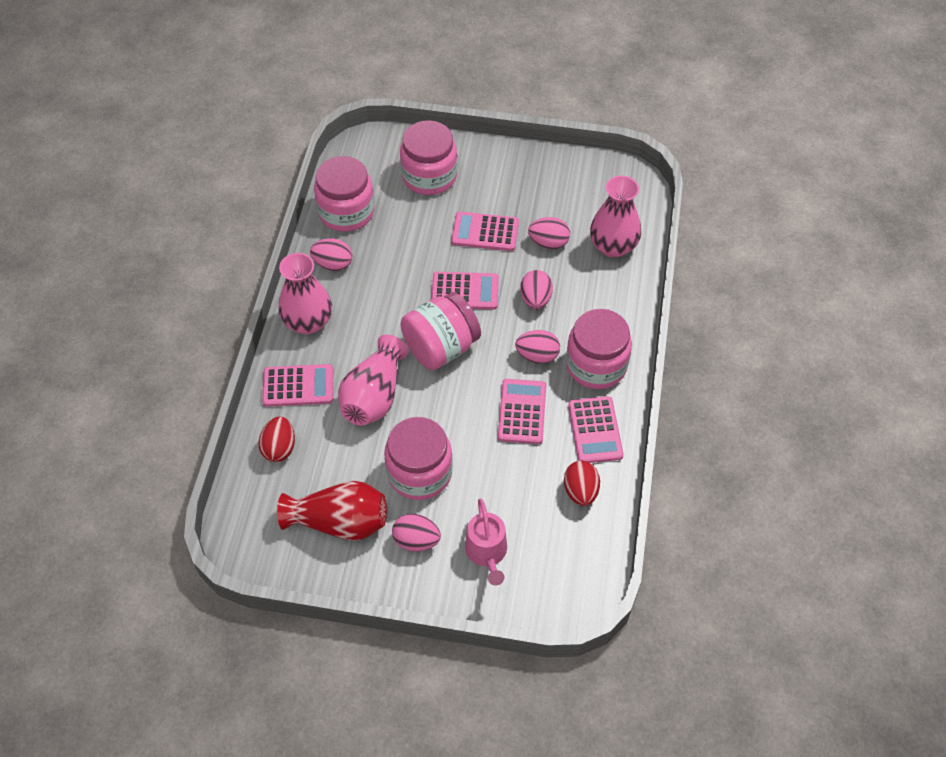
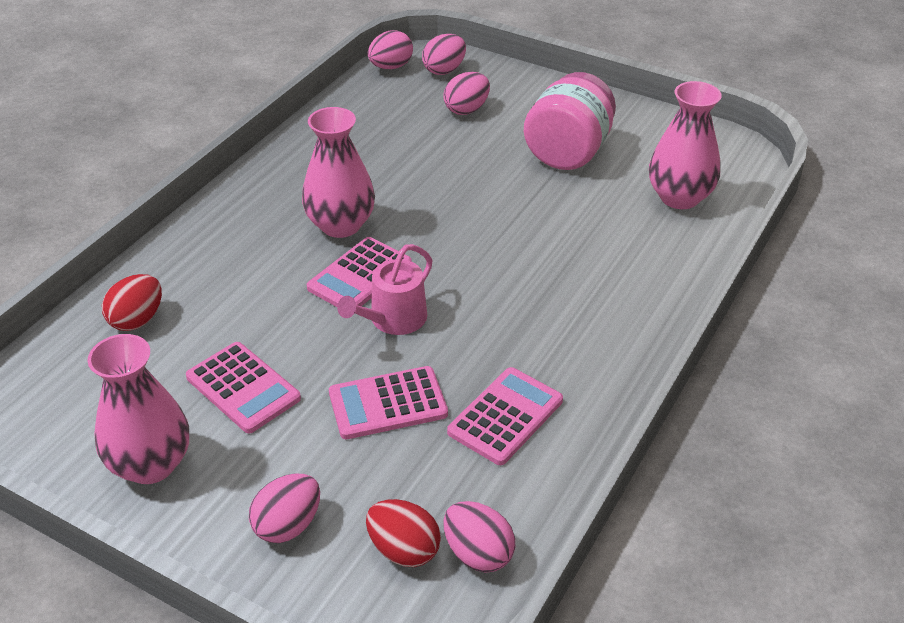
pink calculator: 5 -> 4
pink jar: 5 -> 1
red vase: 1 -> 0

